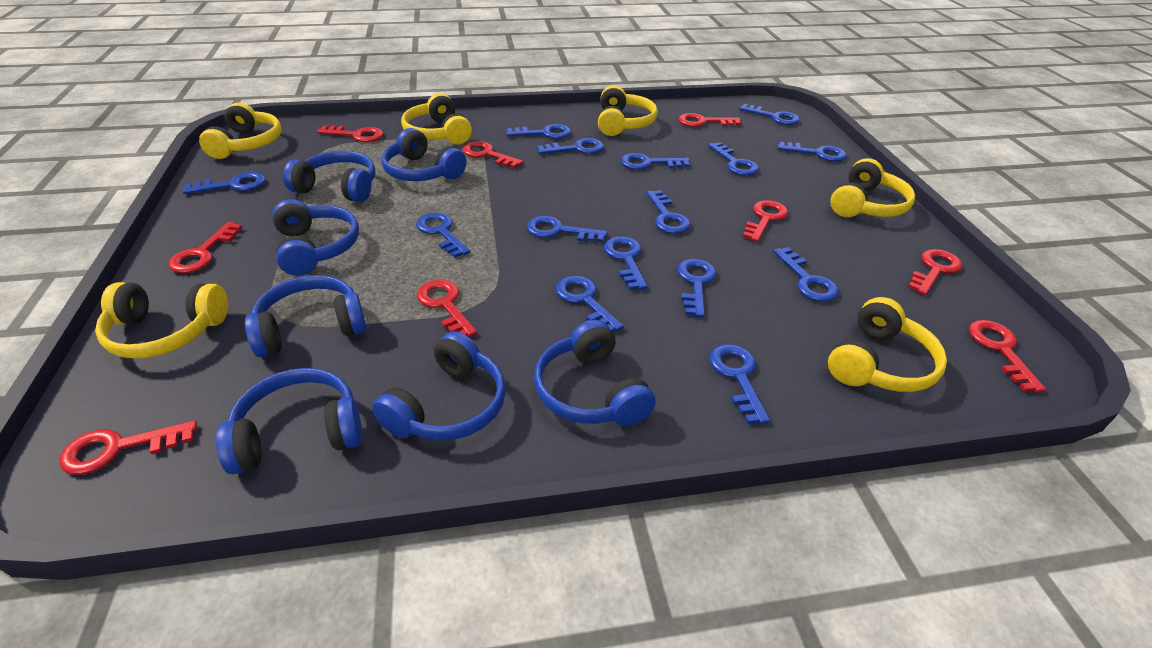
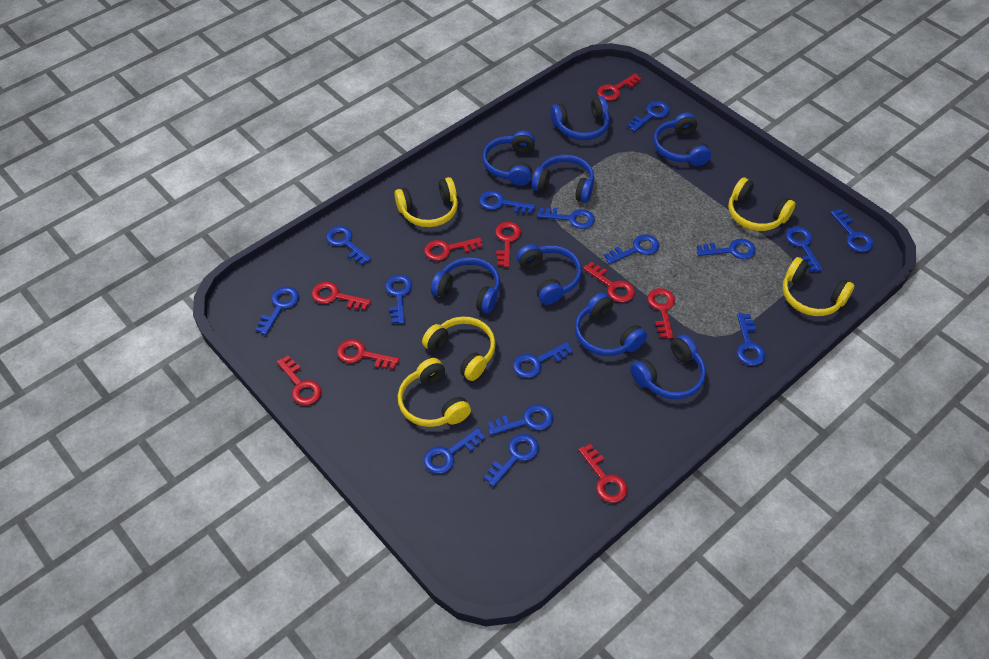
blue headphones: 7 -> 8
yellow headphones: 6 -> 5

